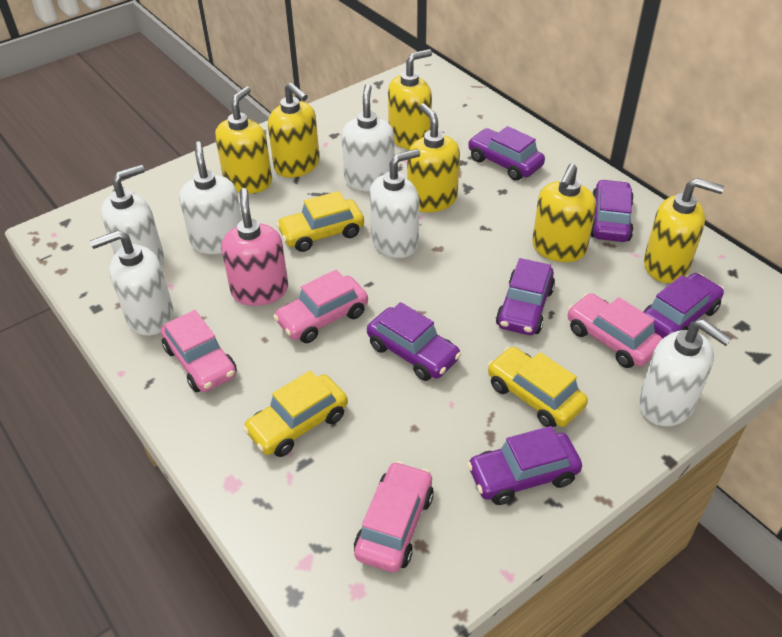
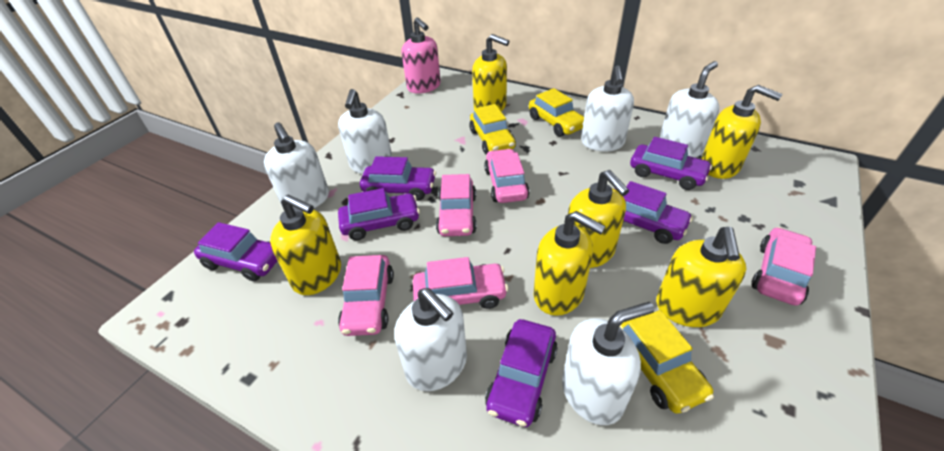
pink car: 4 -> 5

